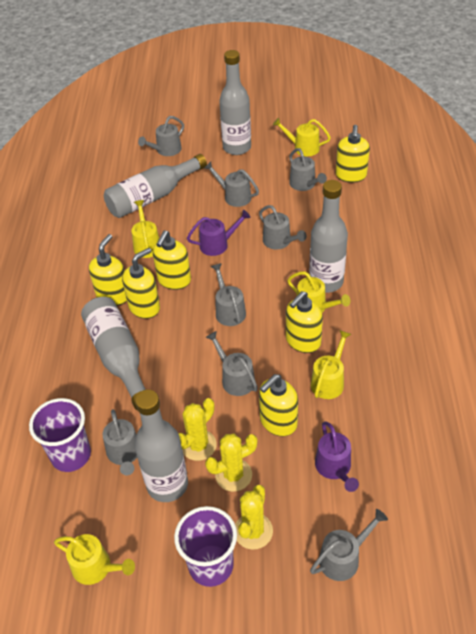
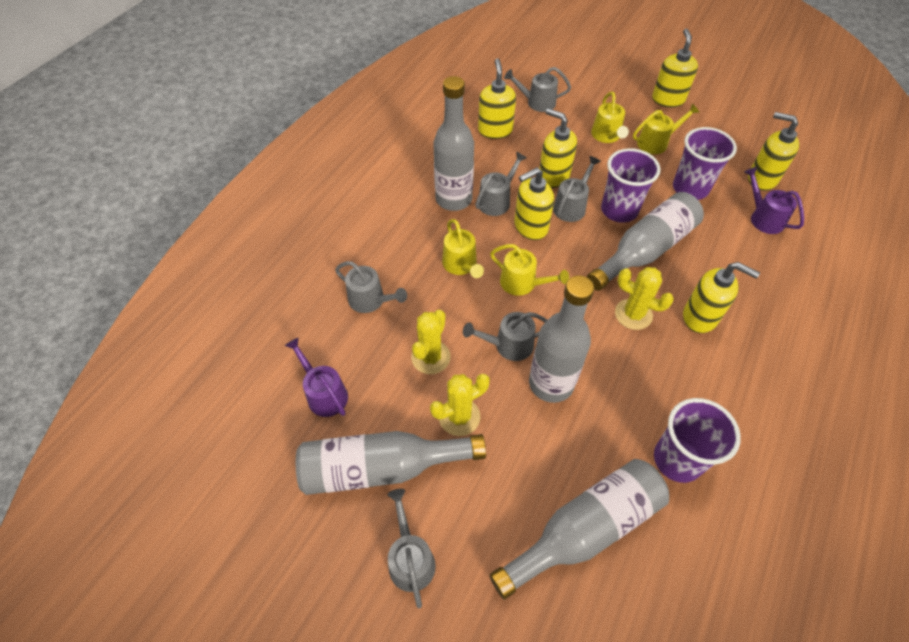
grey watering can: 8 -> 6
purple cup: 2 -> 3
yellow watering can: 5 -> 4

